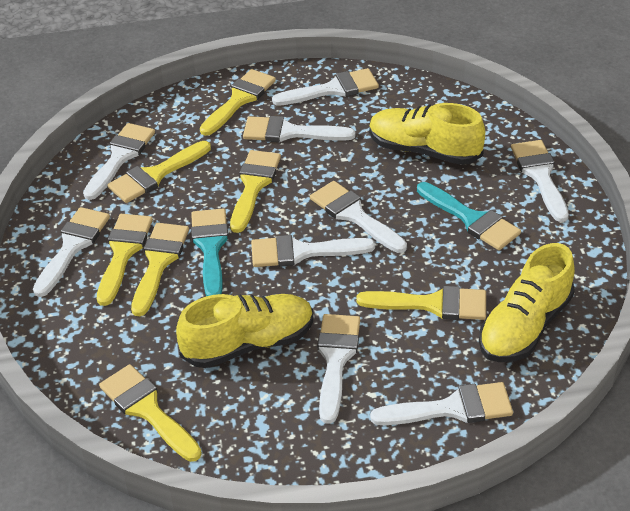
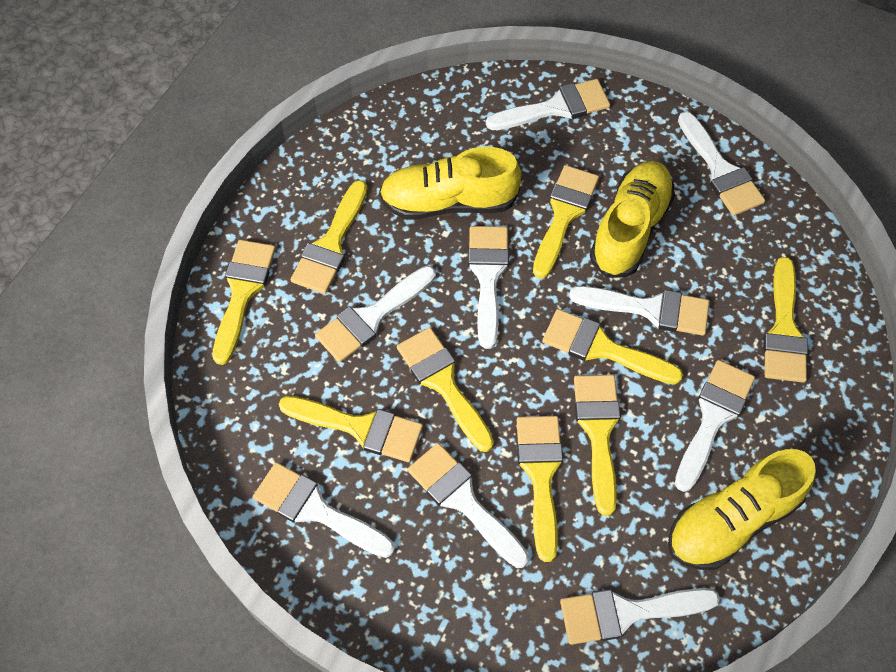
turquoise brush: 2 -> 0
yellow brush: 7 -> 9

